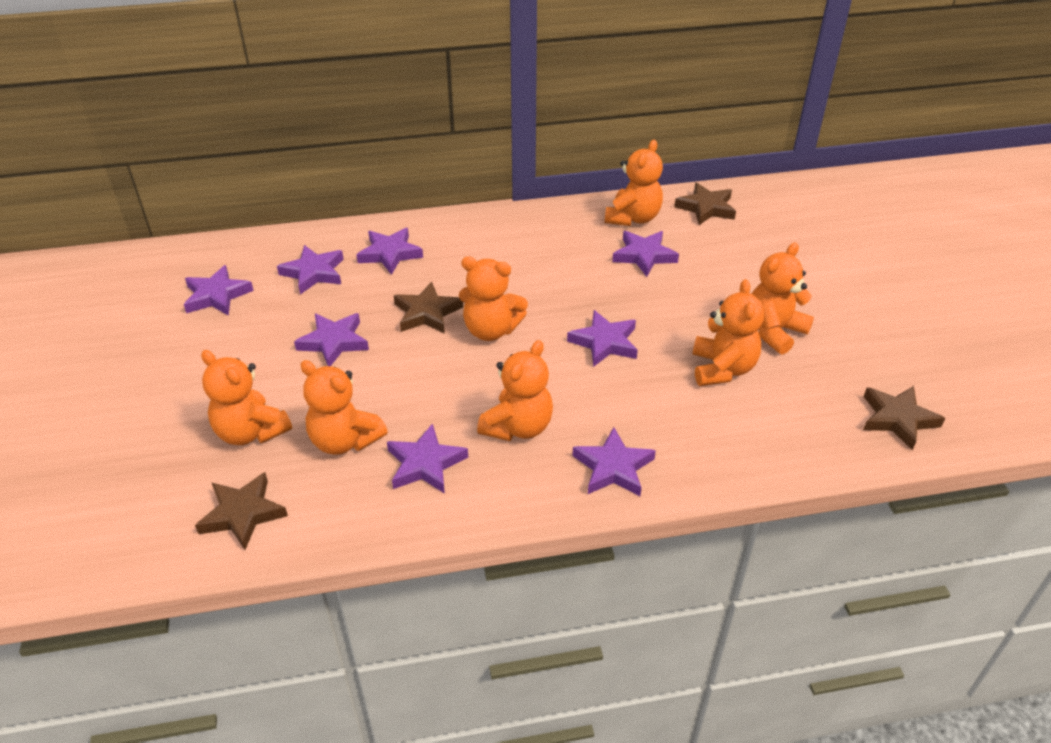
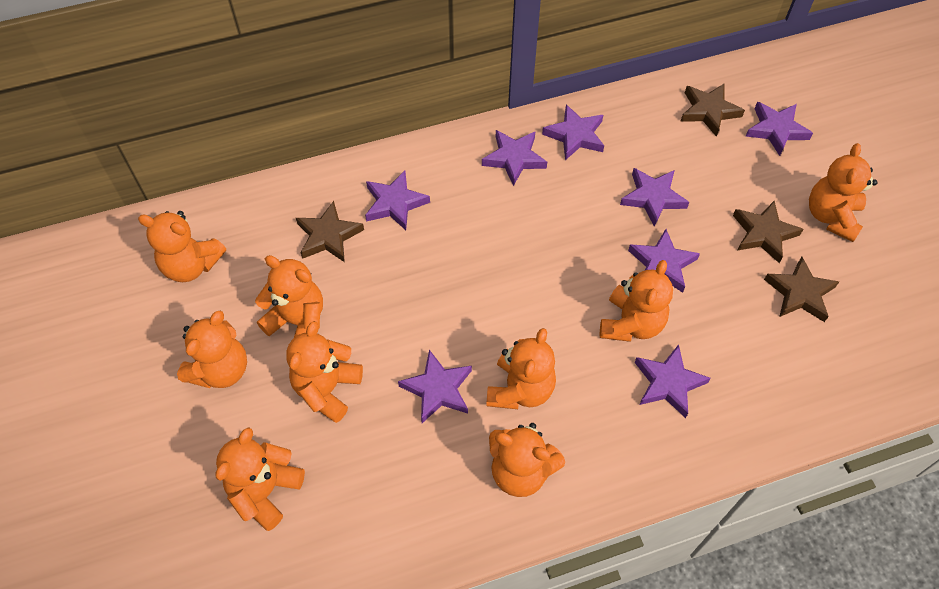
orange teddy bear: 7 -> 9

